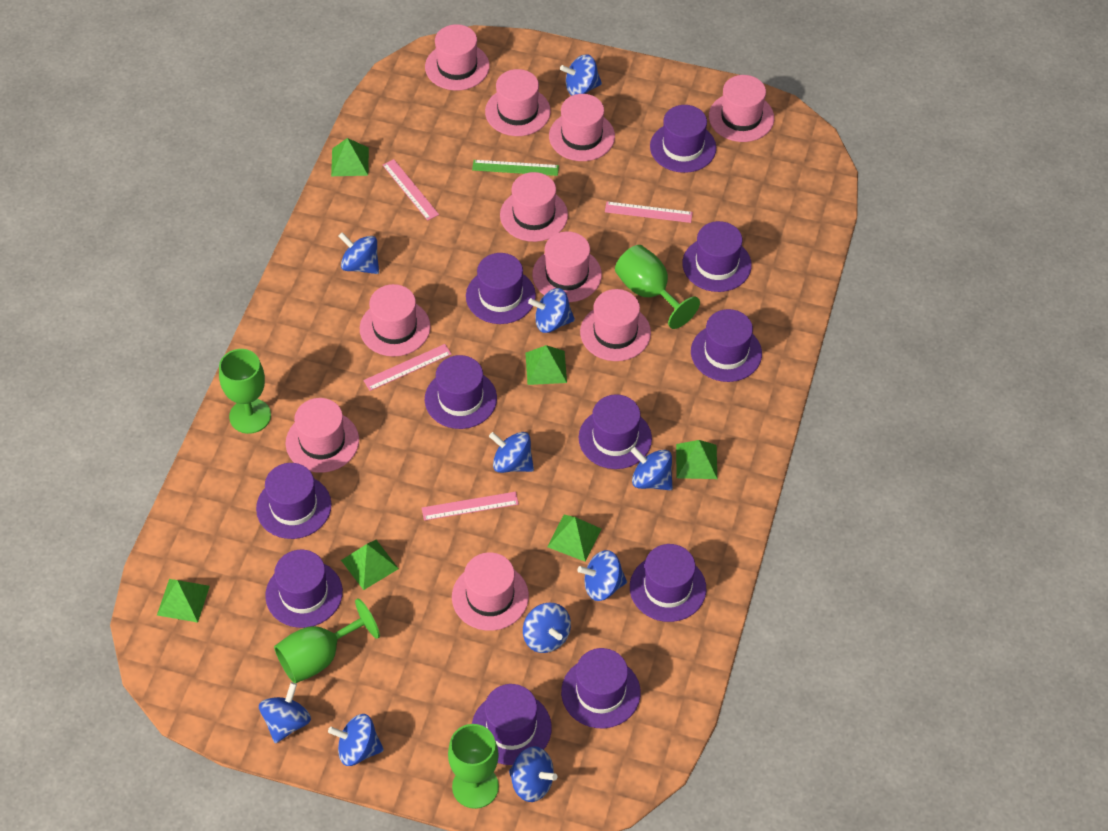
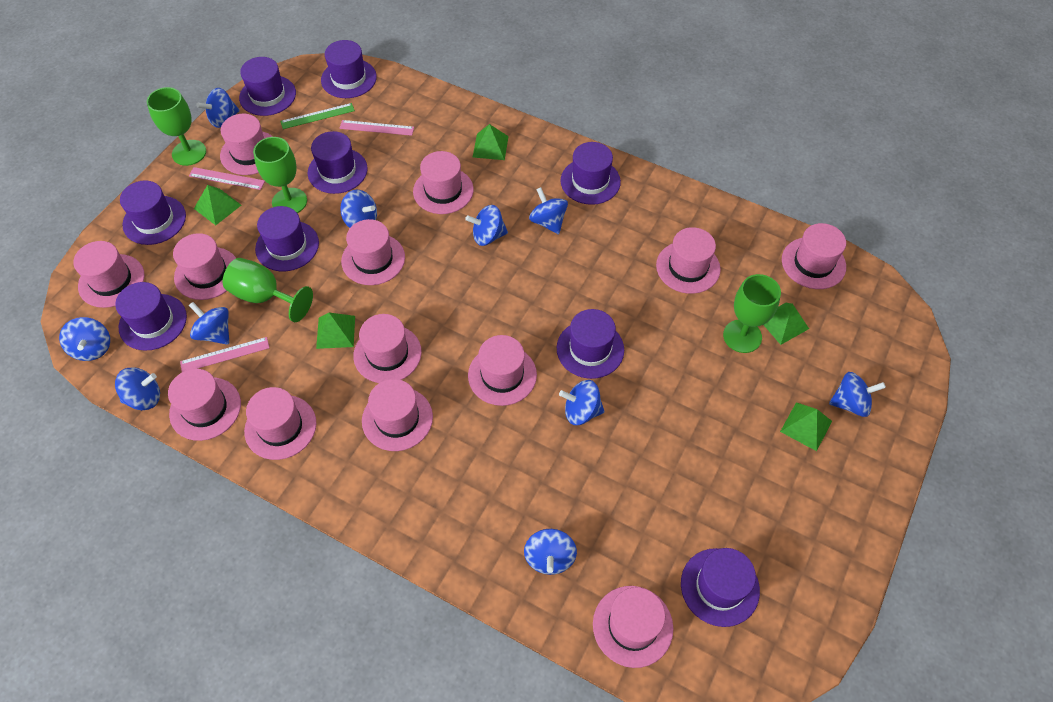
green pyramid: 6 -> 5
pink hat: 10 -> 13
pink ruler: 4 -> 3
purple hat: 11 -> 9

